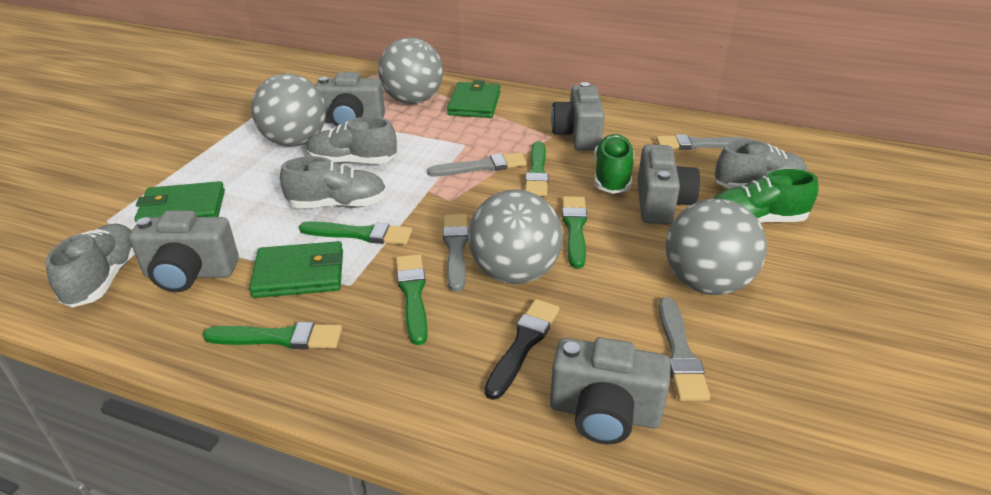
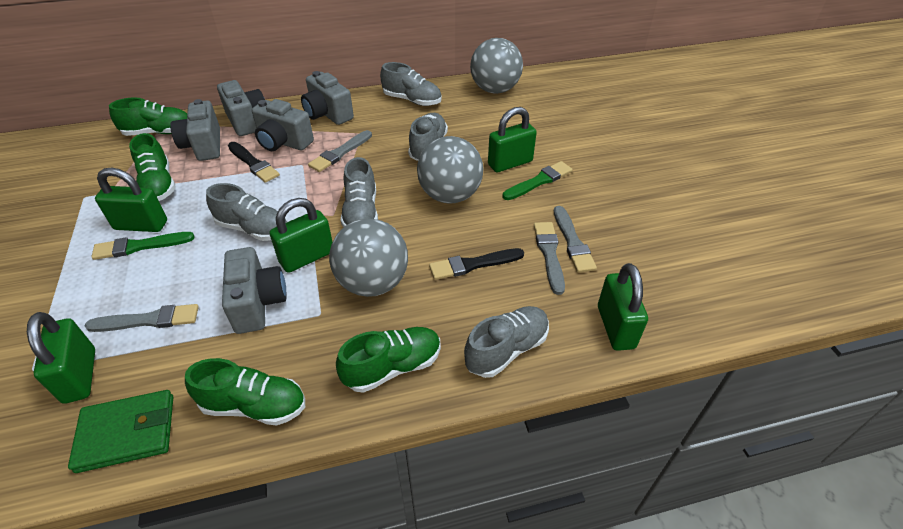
black brush: 1 -> 2
green brush: 5 -> 2
green padlock: 0 -> 5
green shoe: 2 -> 4
green wallet: 3 -> 1
grey ball: 4 -> 3
grey shoe: 4 -> 5

